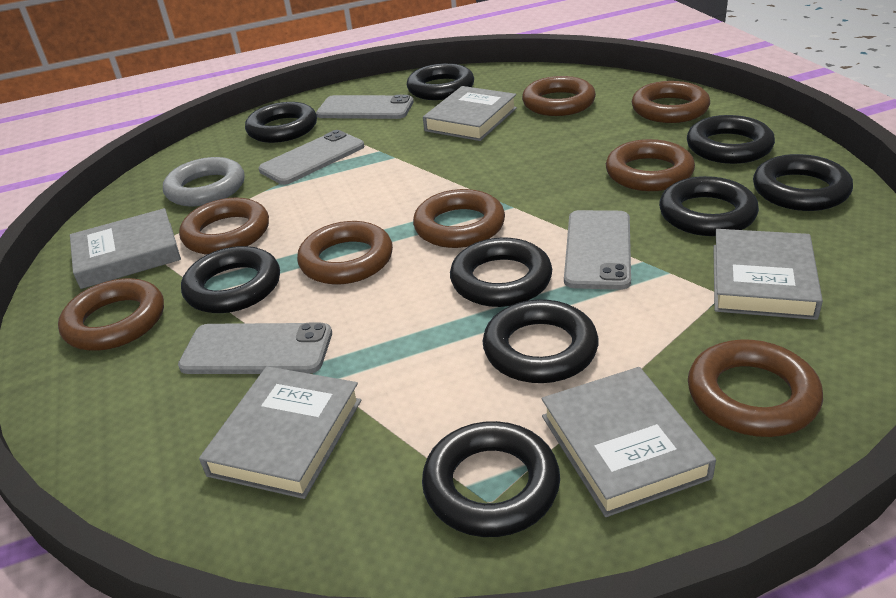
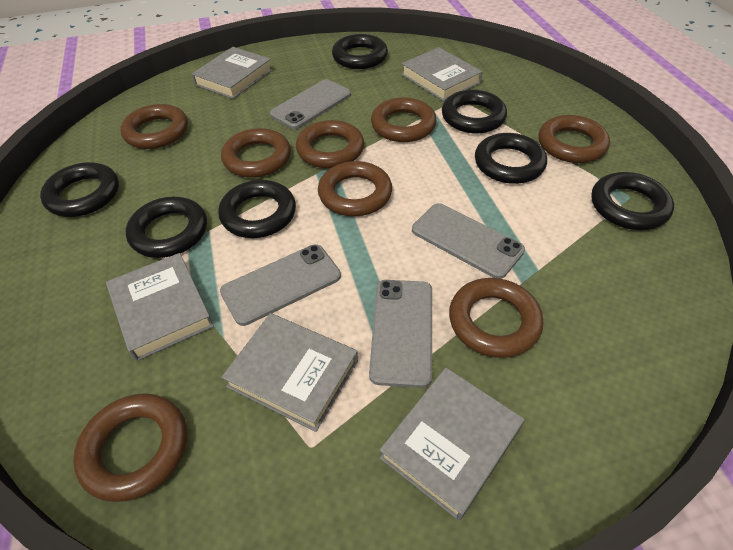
black ring: 9 -> 7
grey ring: 1 -> 0

